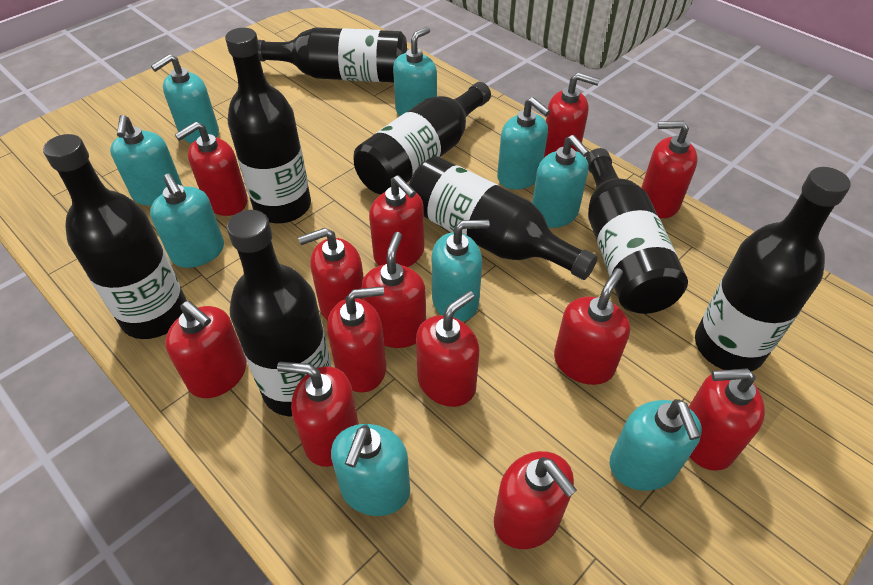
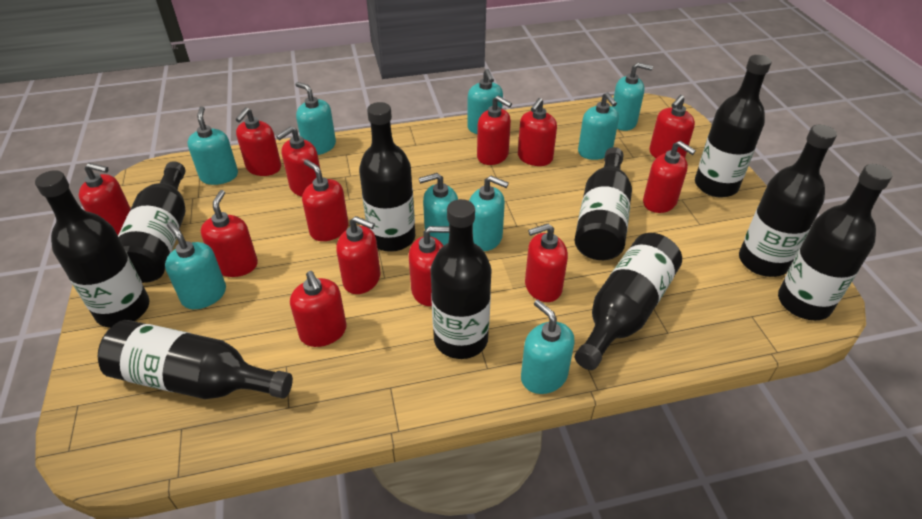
black bottle: 8 -> 10

